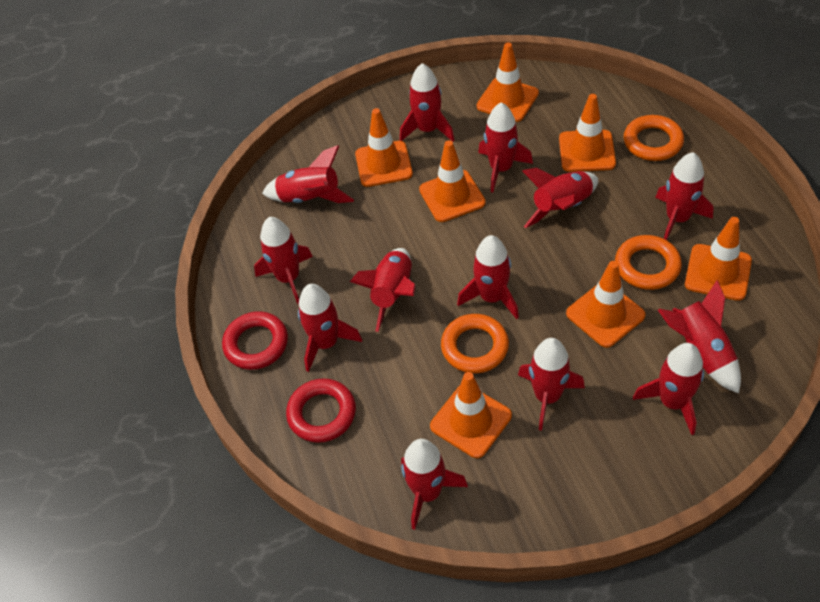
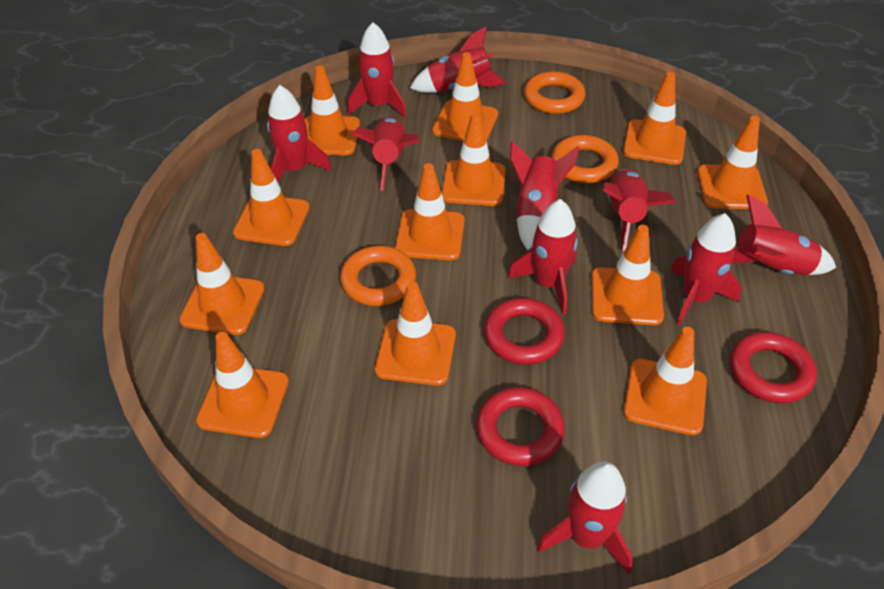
orange traffic cone: 7 -> 12
red ring: 2 -> 3
red rocket: 13 -> 10

